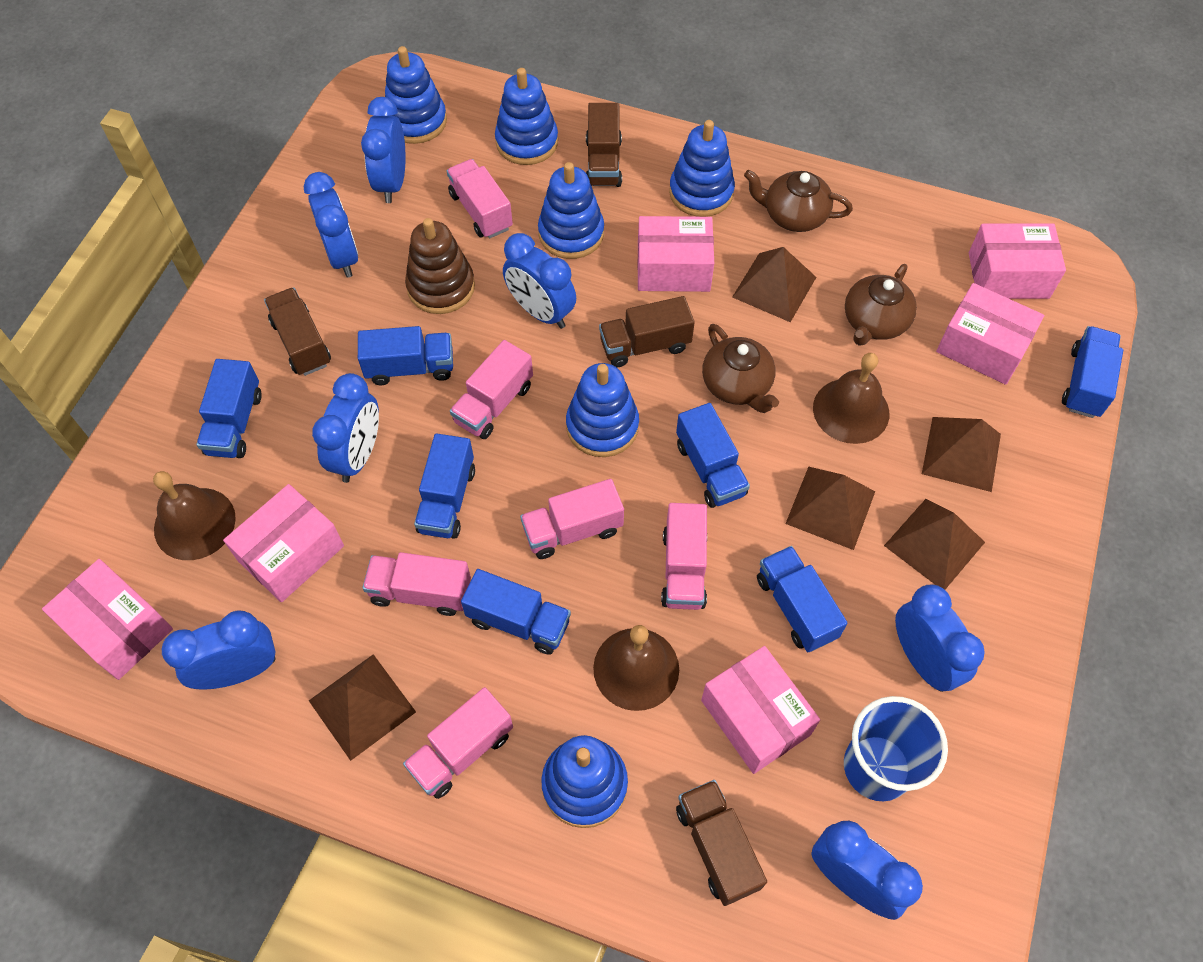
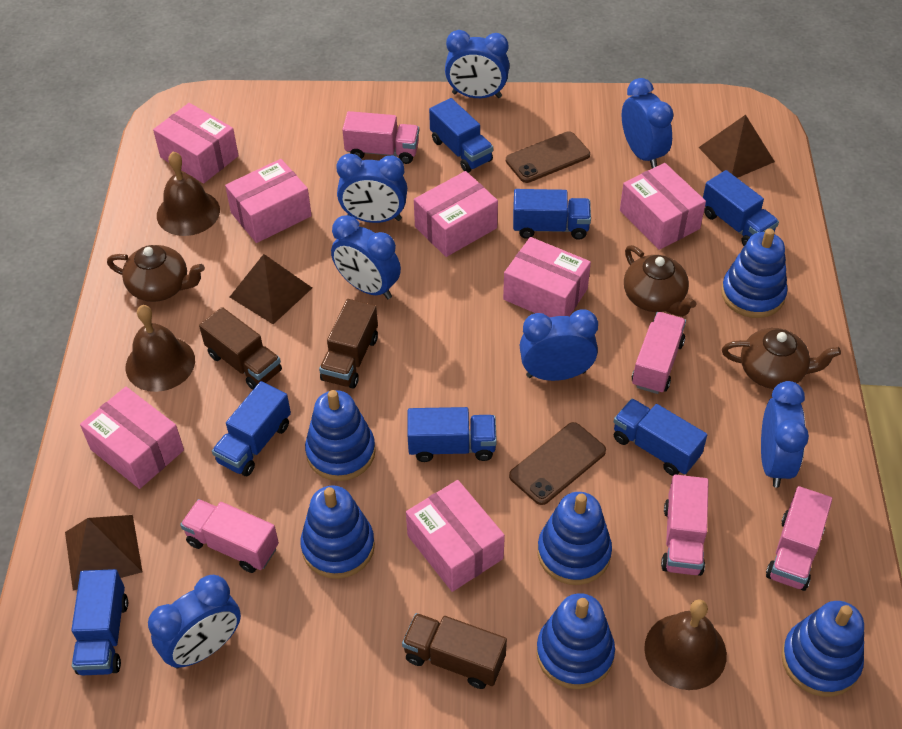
blue cup: 1 -> 0
brown phone: 0 -> 2
brown pyramid: 5 -> 3
brown stacking toy: 1 -> 0
brown truck: 4 -> 3
pink box: 6 -> 7
pink truck: 6 -> 5

